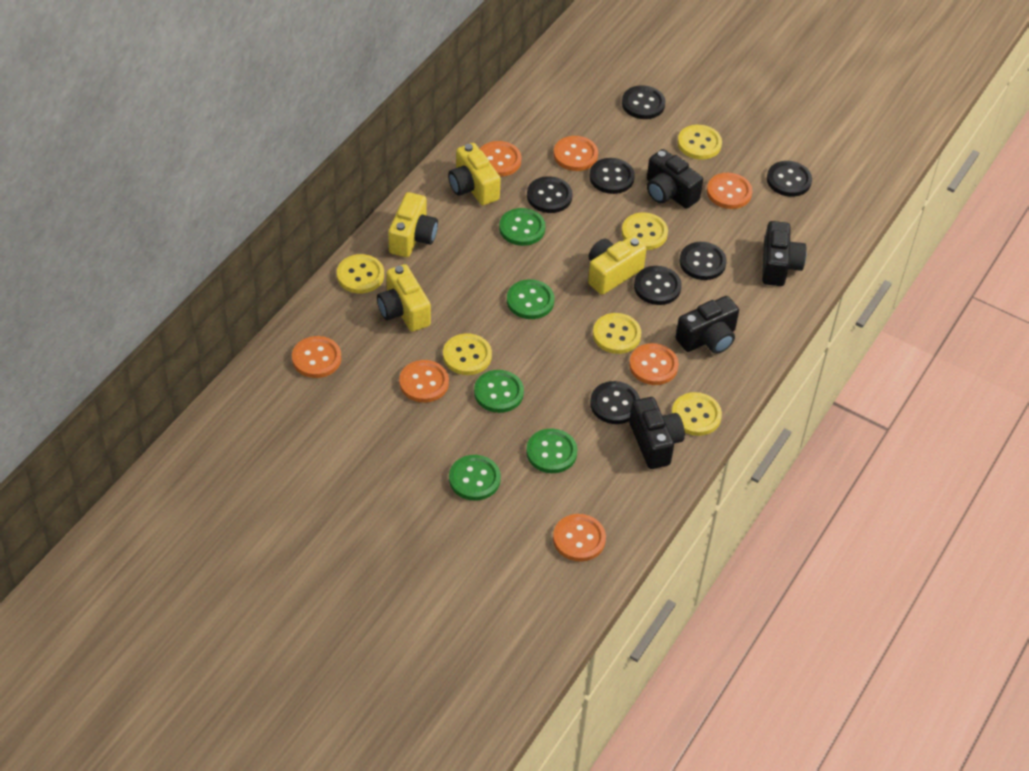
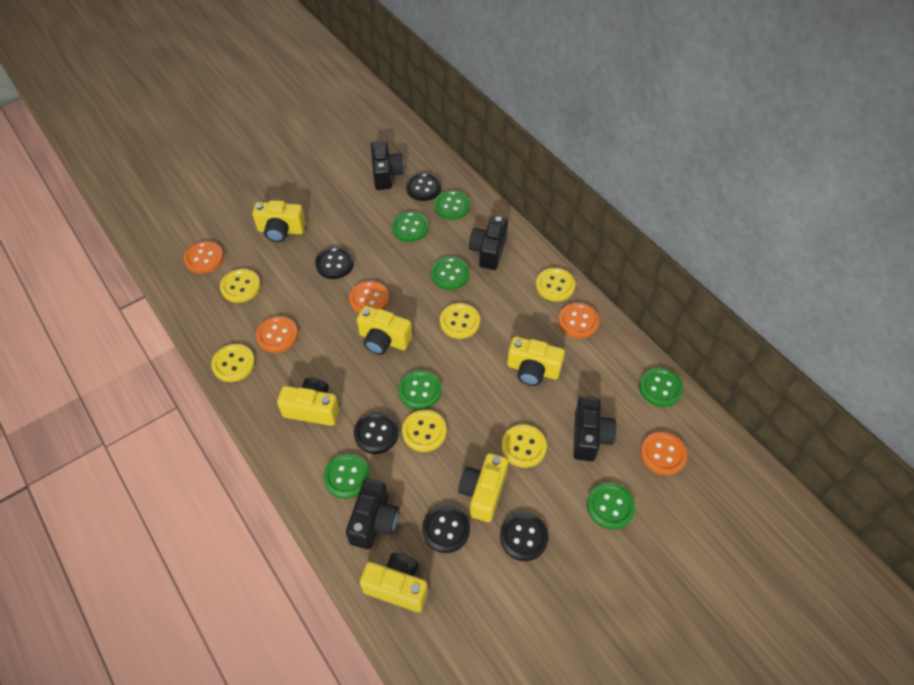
black button: 7 -> 5
green button: 5 -> 7
orange button: 7 -> 5
yellow camera: 4 -> 6

